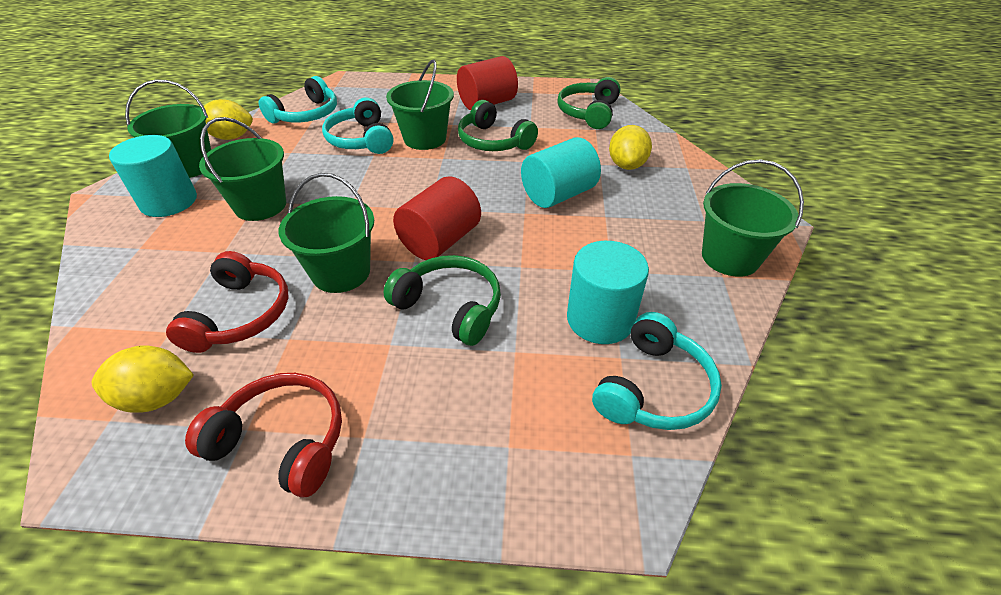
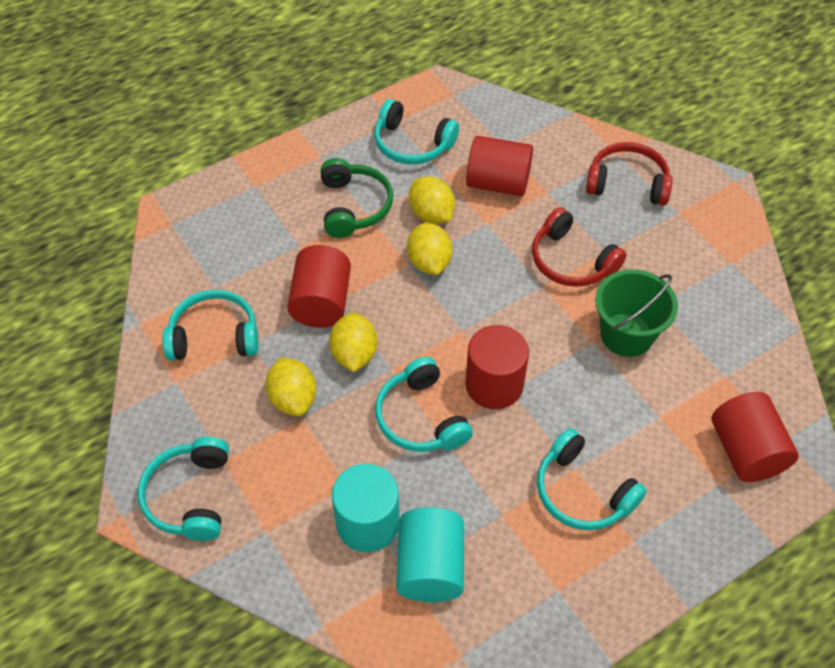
green bucket: 5 -> 1
green headphones: 3 -> 1
red cylinder: 2 -> 4
turquoise cylinder: 3 -> 2
turquoise headphones: 3 -> 5
yellow lemon: 3 -> 4

